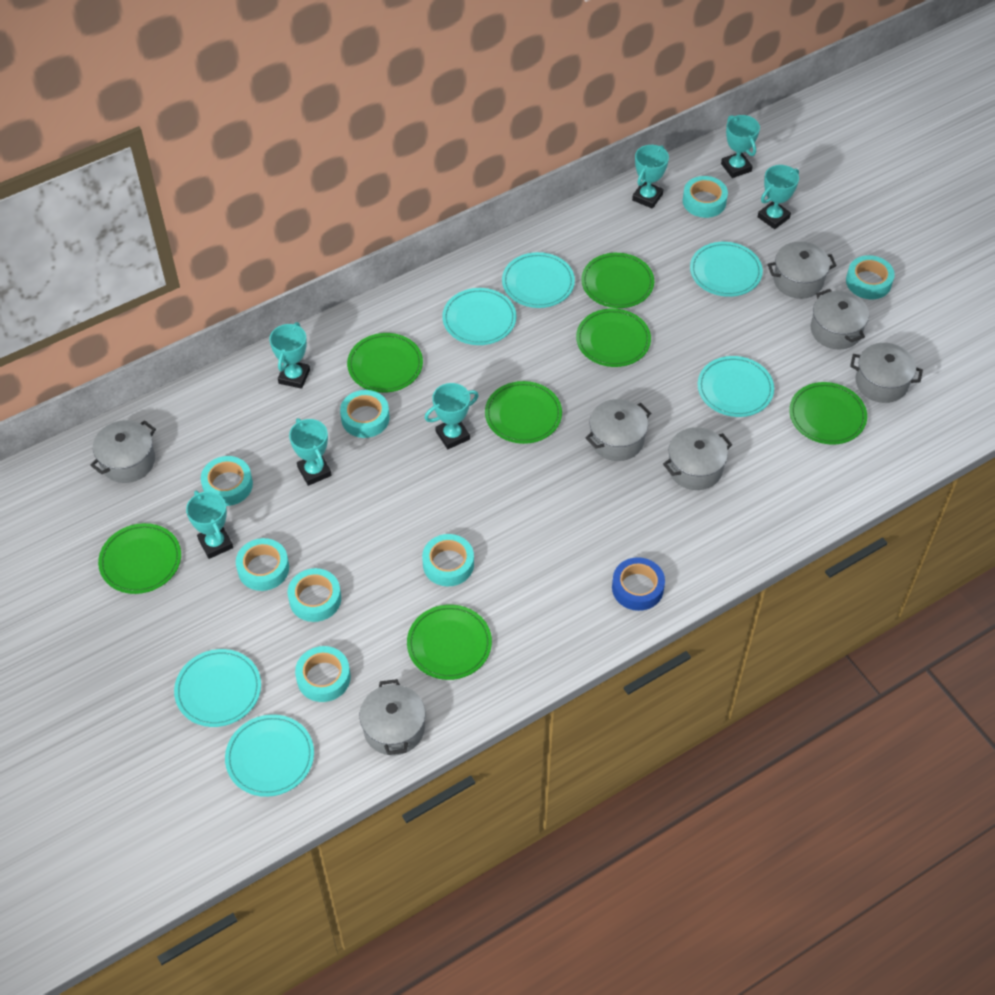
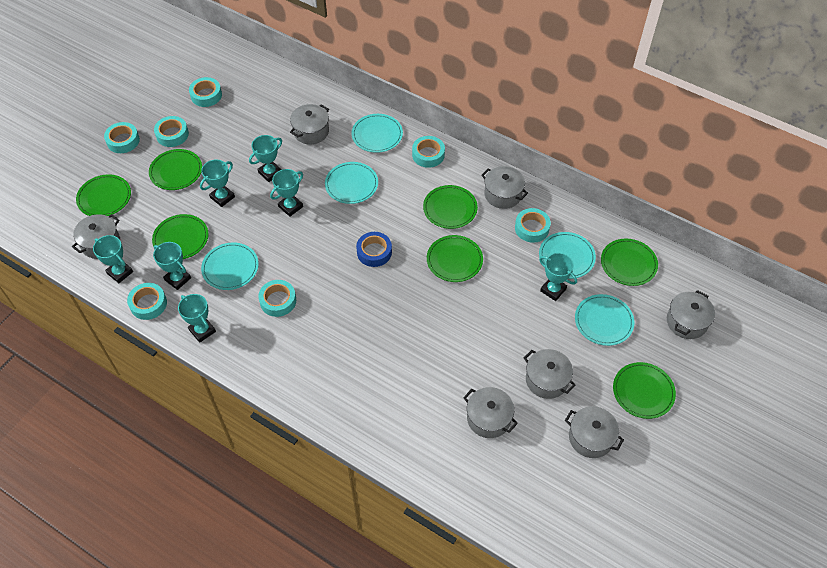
turquoise plate: 6 -> 5
turquoise tape: 8 -> 7

